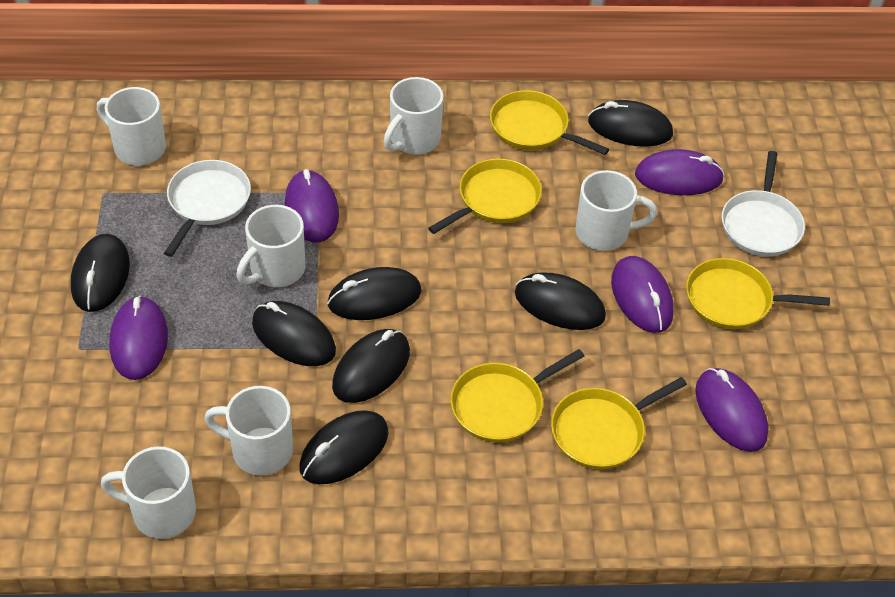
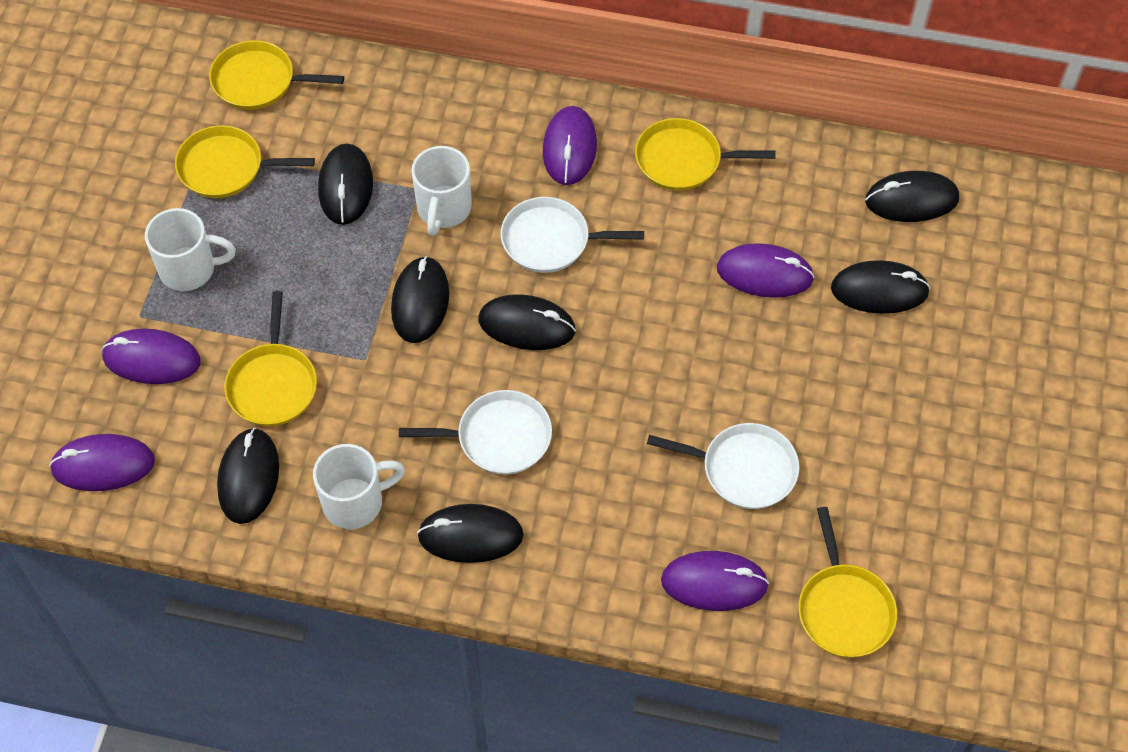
white mug: 6 -> 3
white pan: 2 -> 3

